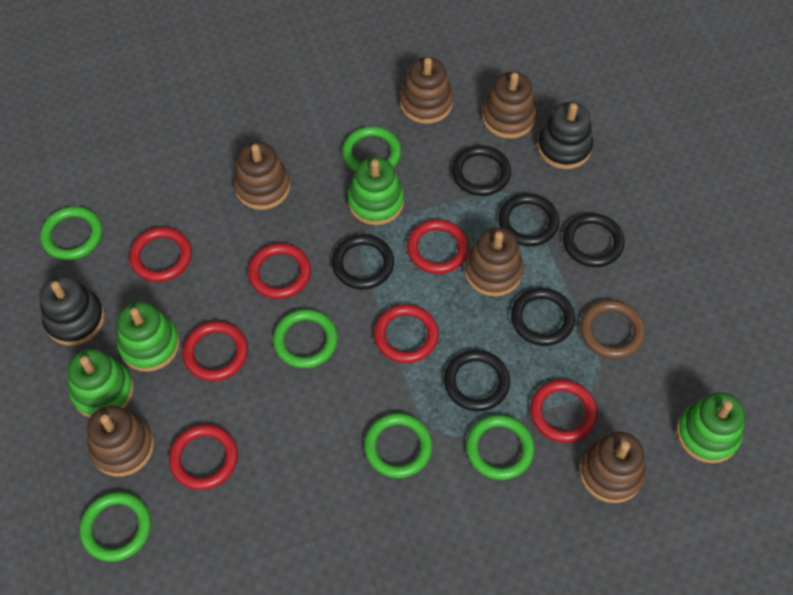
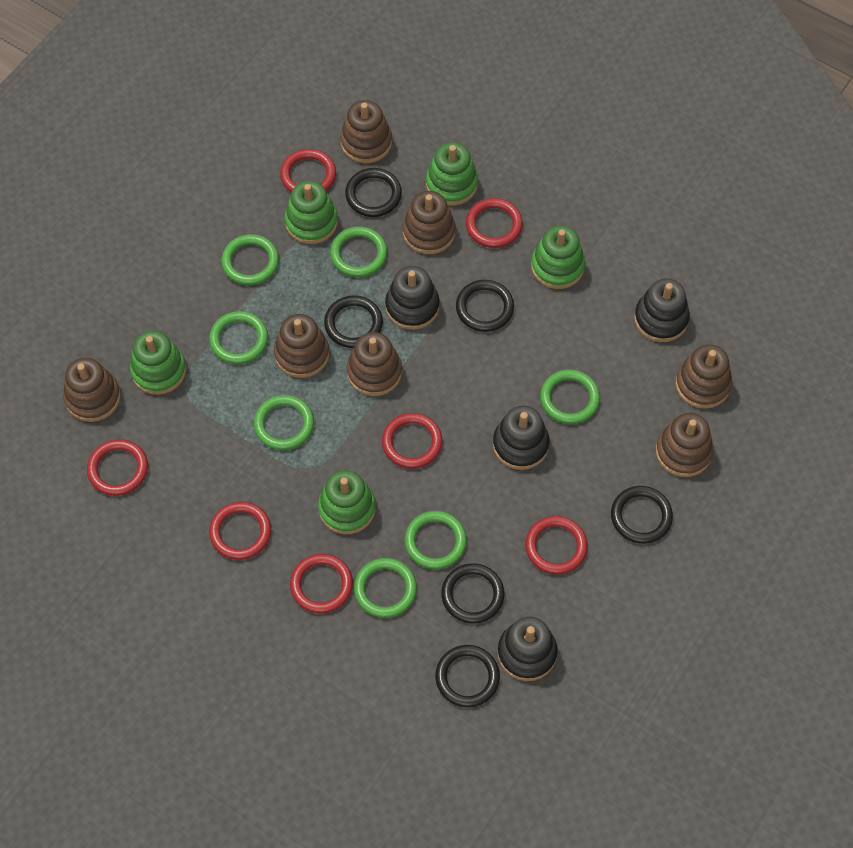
black stacking toy: 2 -> 4
brown ring: 1 -> 0
brown stacking toy: 6 -> 7
green ring: 6 -> 7
green stacking toy: 4 -> 5

